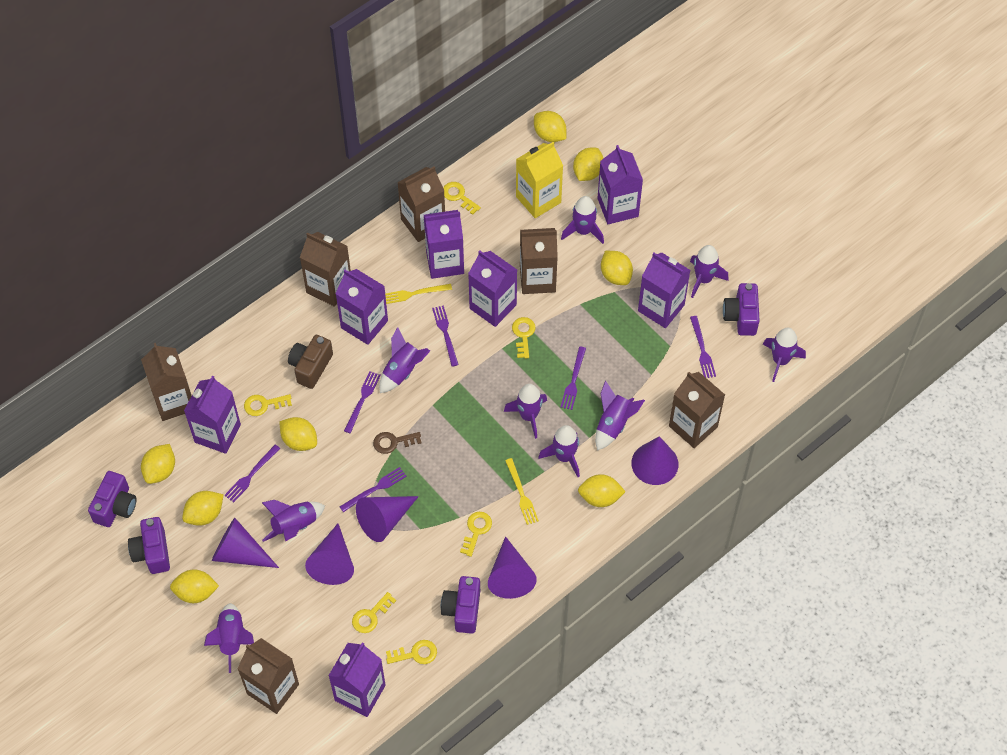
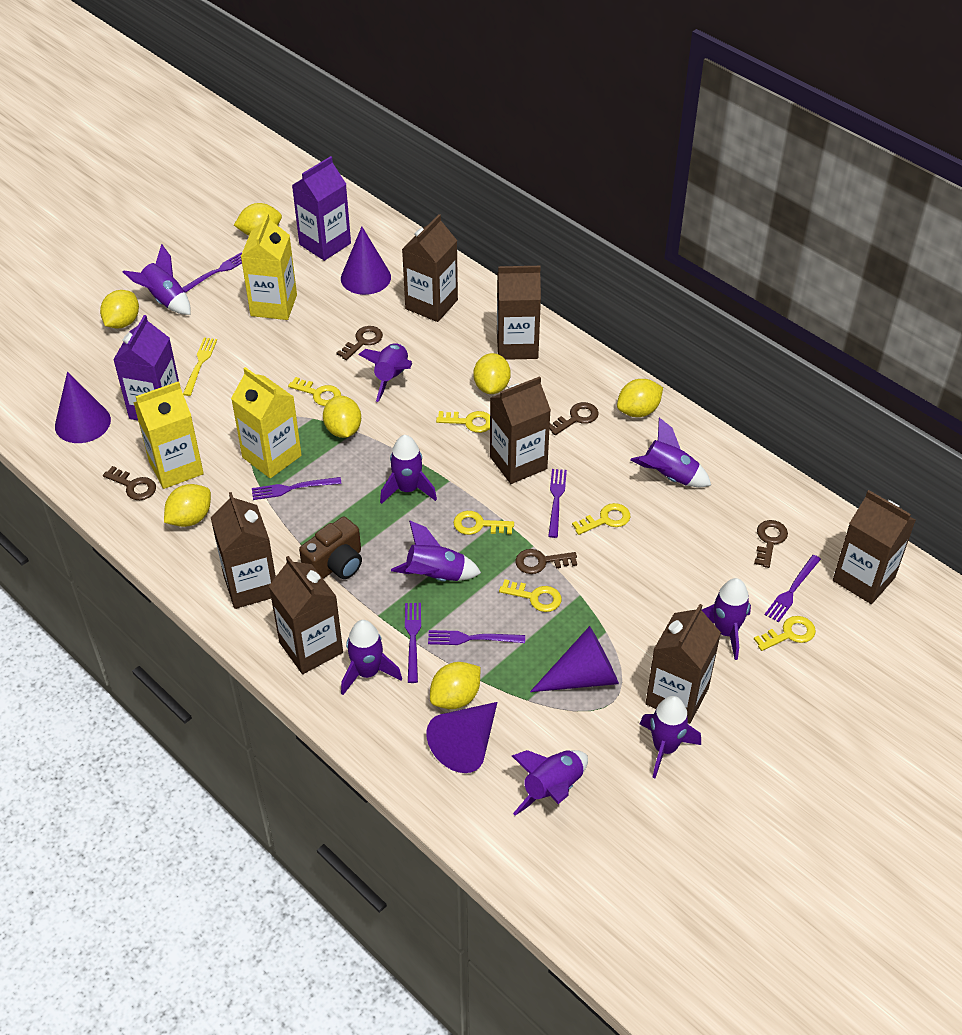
brown carton: 6 -> 7
brown key: 1 -> 5
purple camera: 4 -> 0
purple carton: 7 -> 2
purple cone: 5 -> 4
yellow carton: 1 -> 3
yellow fork: 2 -> 1
yellow lemon: 8 -> 7

